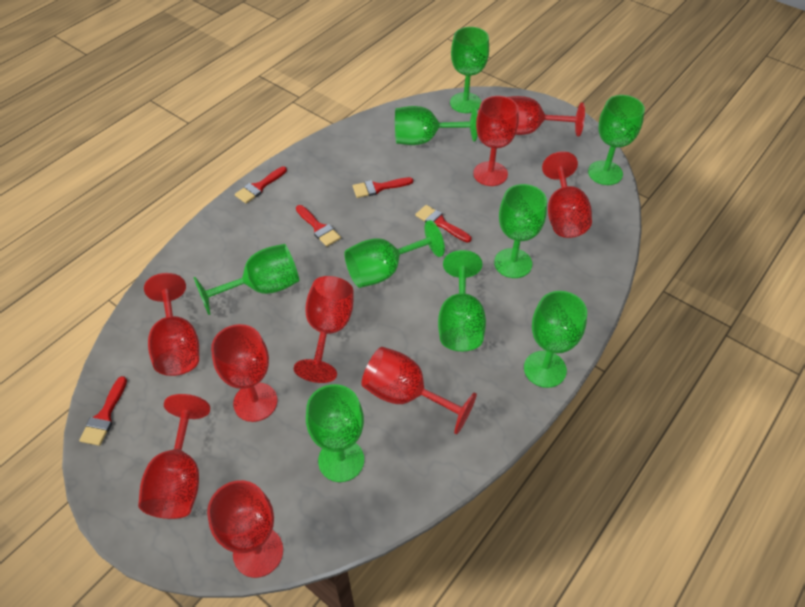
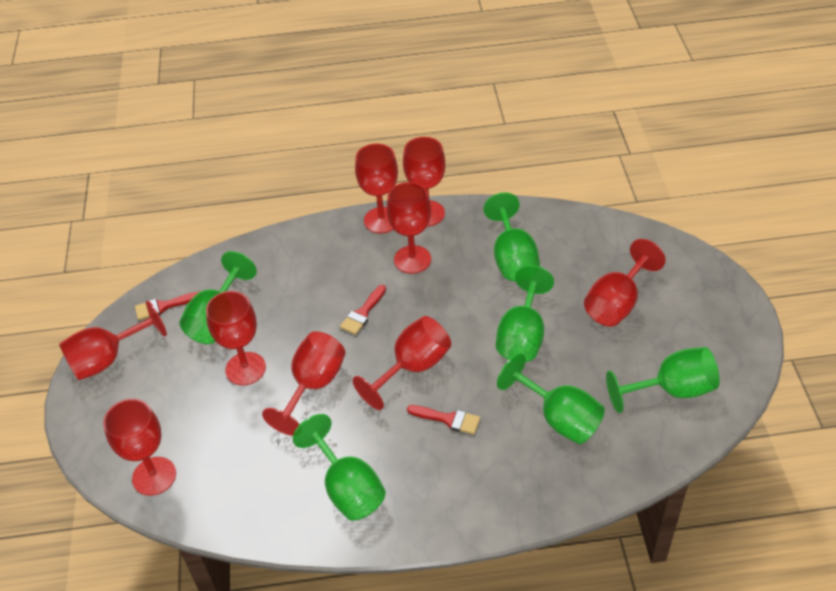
green goblet: 9 -> 6
red brush: 5 -> 3

